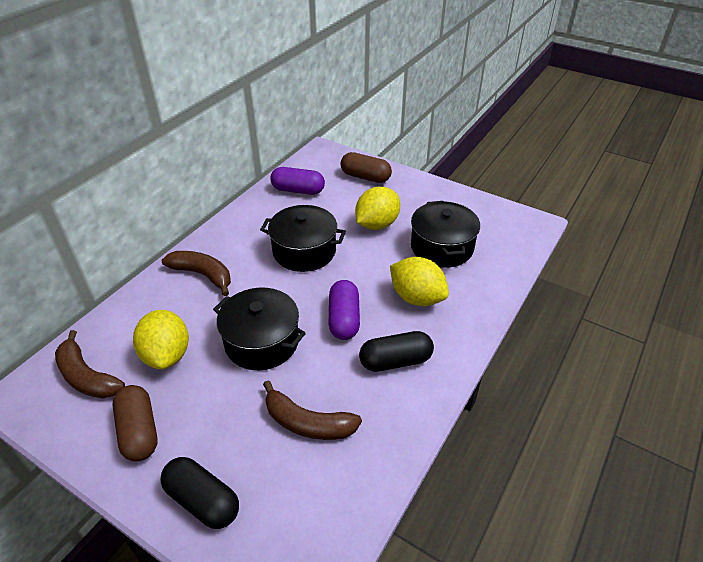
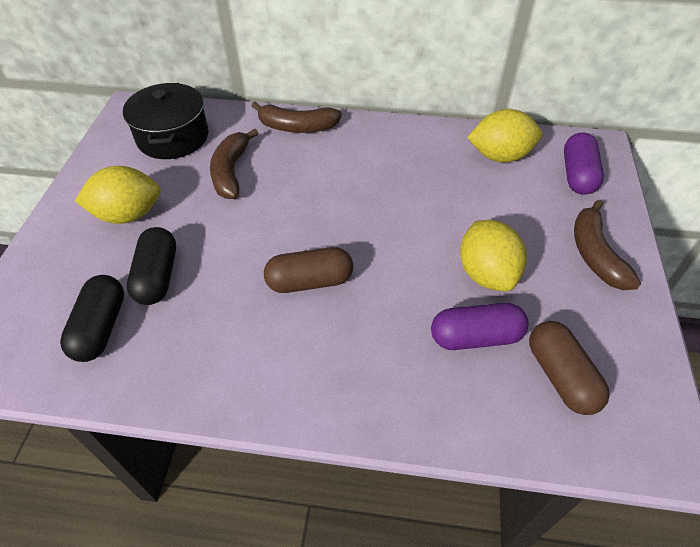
black pot: 3 -> 1

